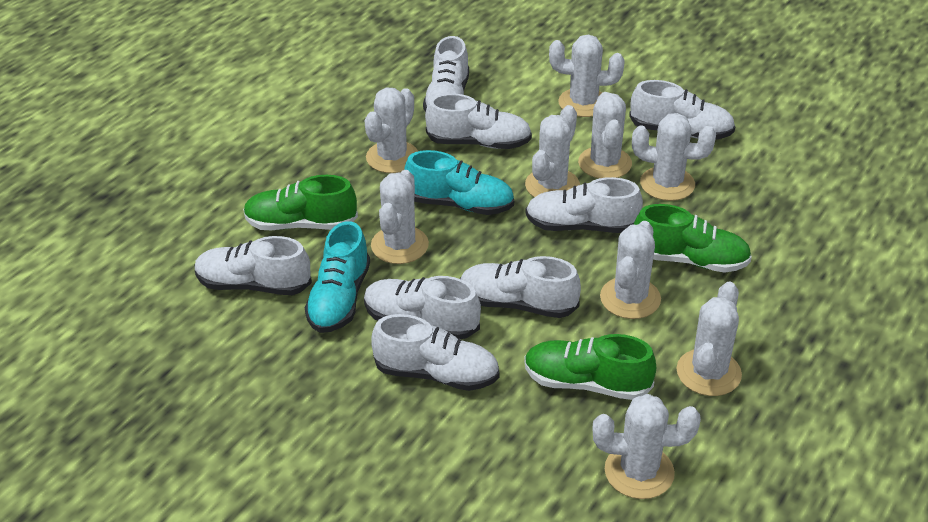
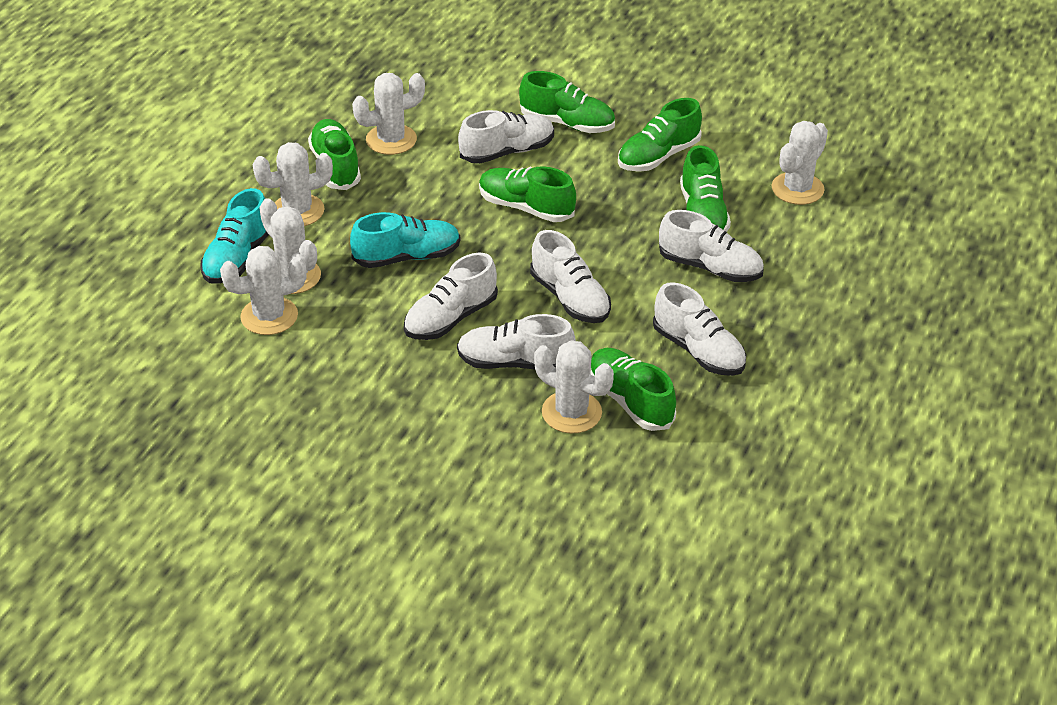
green shoe: 3 -> 6
white cactus: 9 -> 6
white shoe: 8 -> 6

